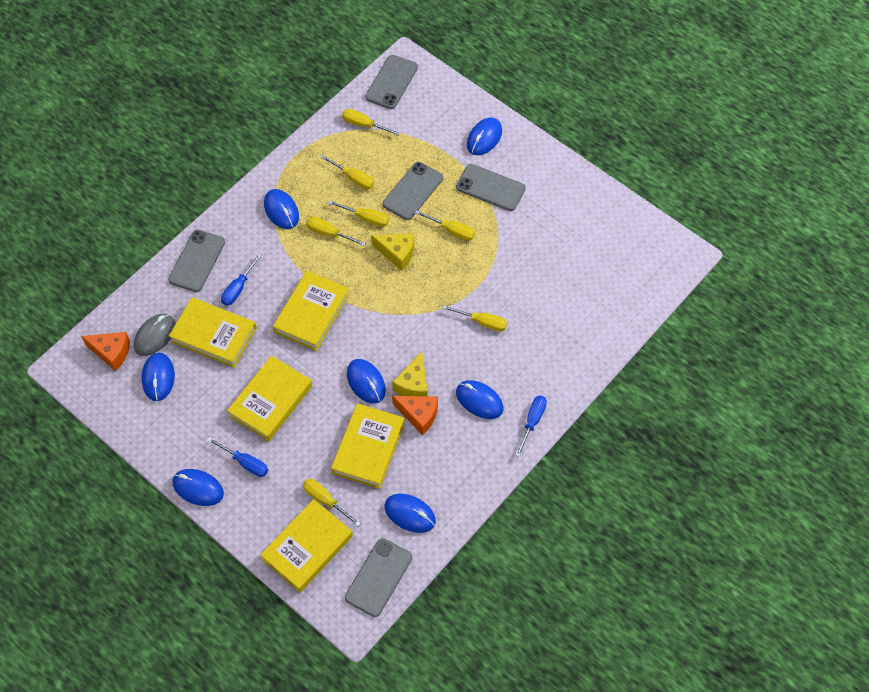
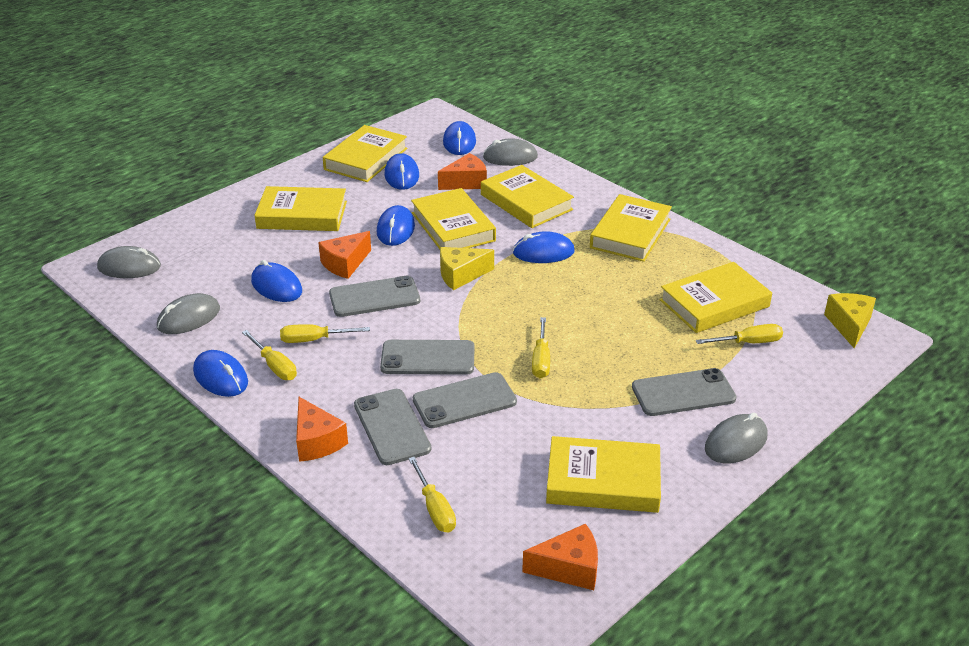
blue mouse: 7 -> 6
blue screwdriver: 3 -> 0
grey mouse: 1 -> 4
orange cheese: 2 -> 4
yellow book: 5 -> 7
yellow screwdriver: 7 -> 5

